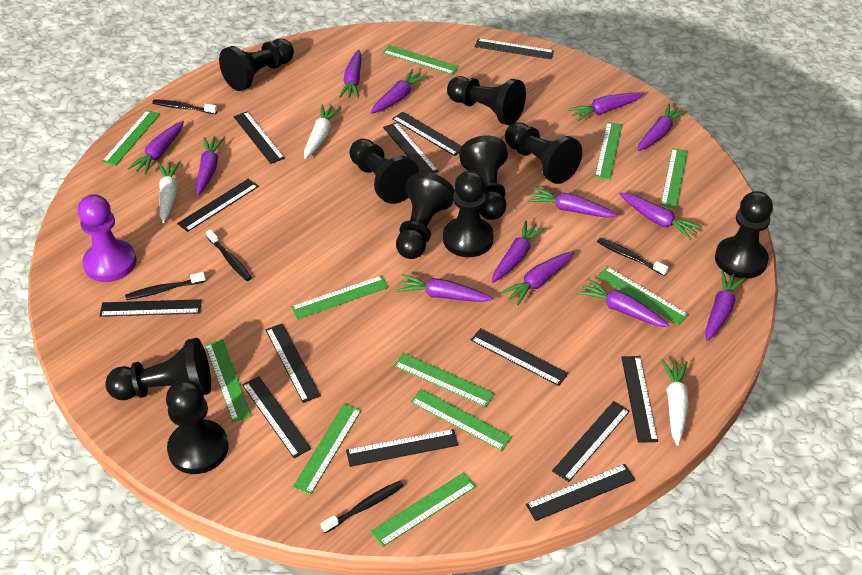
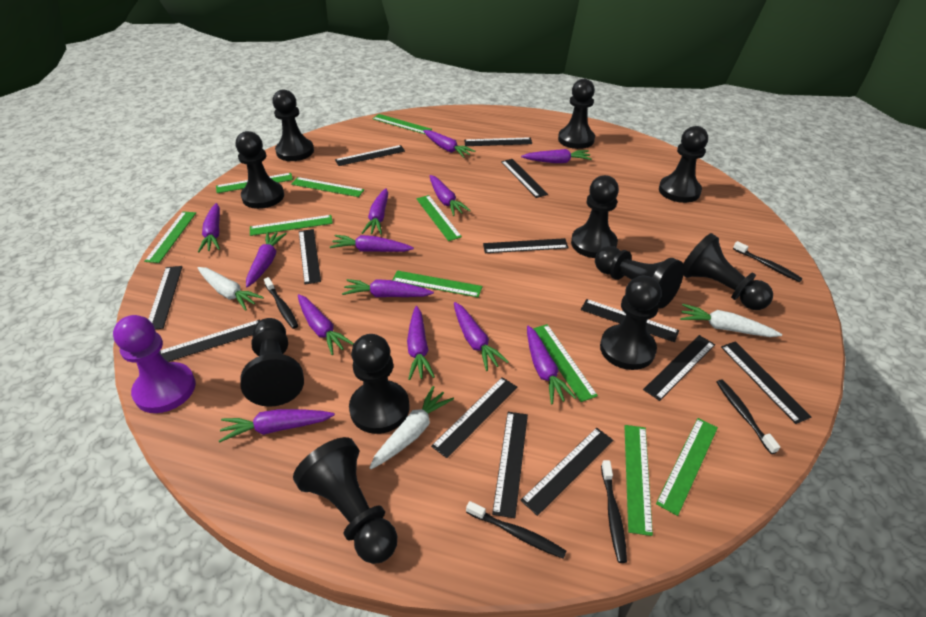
black pawn: 10 -> 11
green ruler: 11 -> 10

